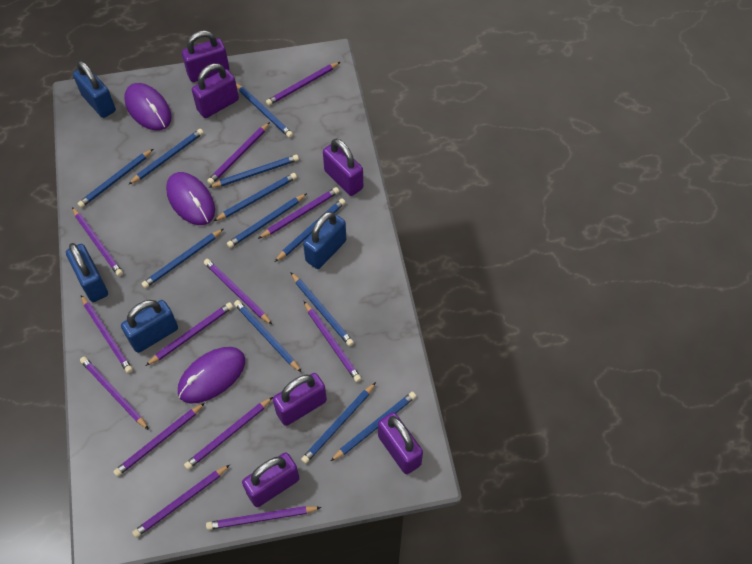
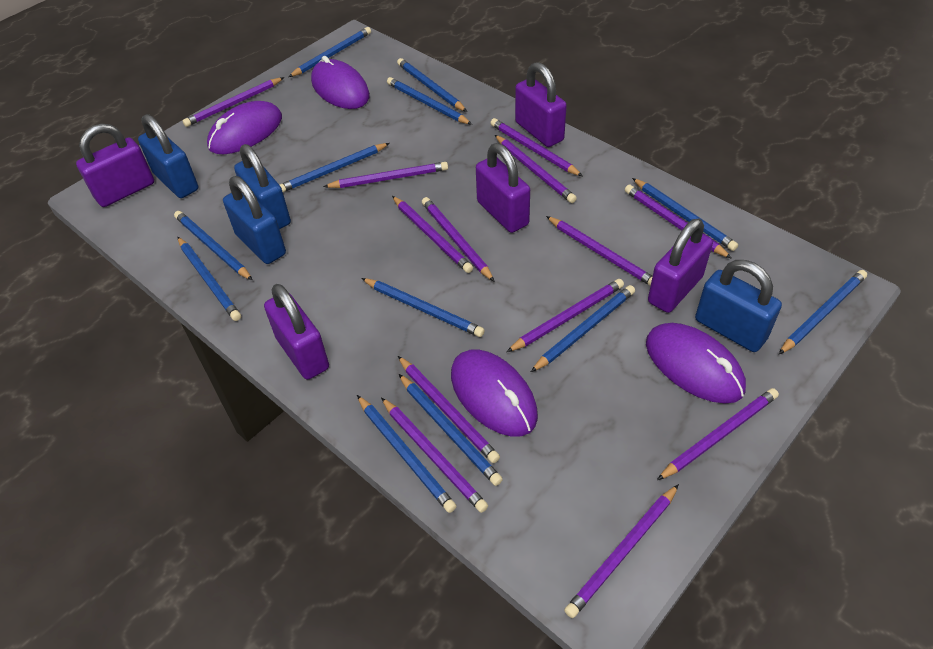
purple mouse: 3 -> 4
purple padlock: 6 -> 5

